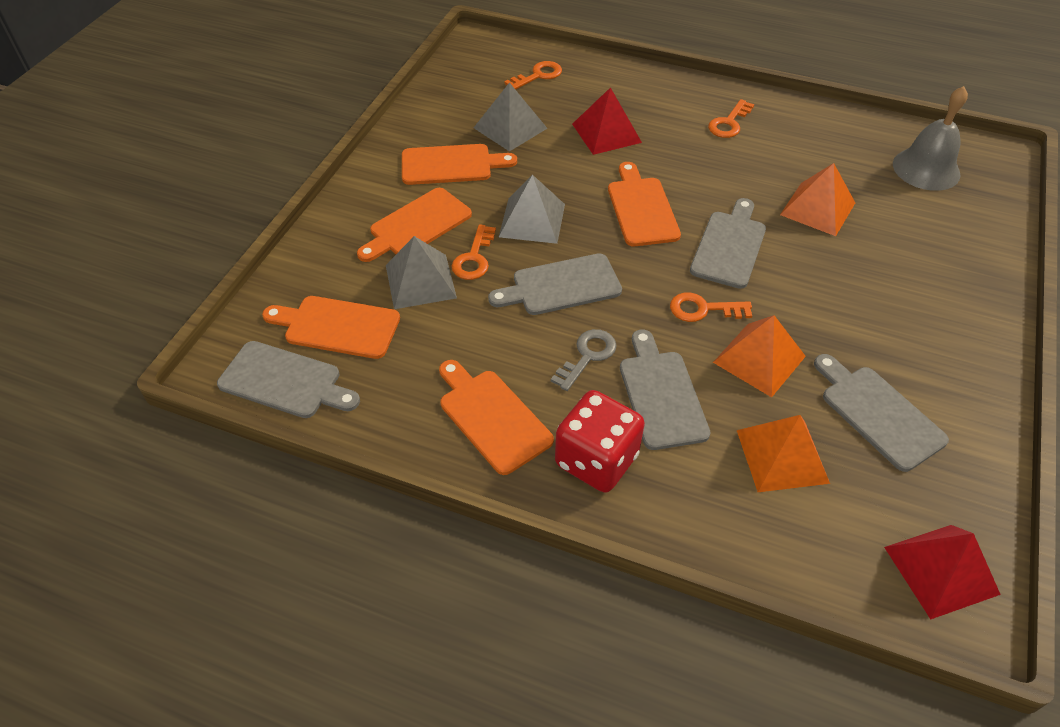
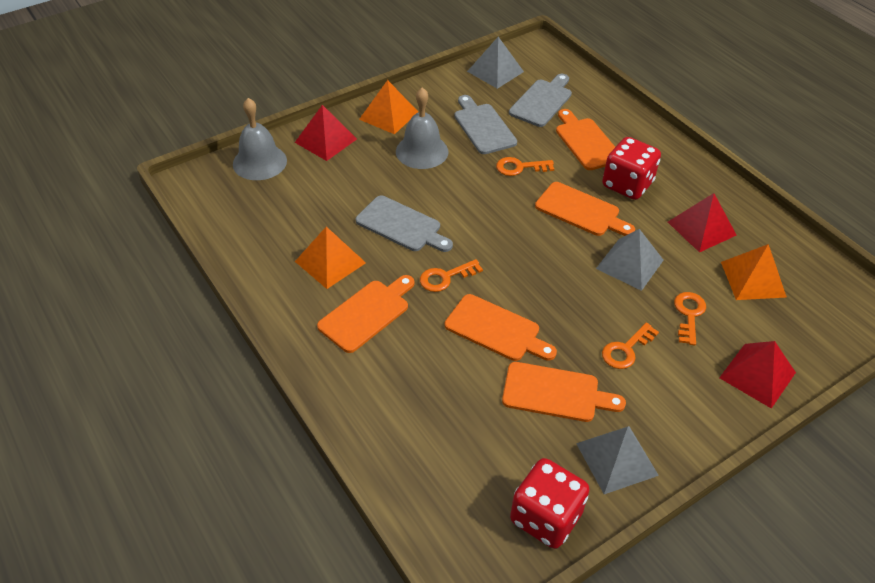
grey bell: 1 -> 2
grey cutting board: 5 -> 3
grey key: 1 -> 0
red dice: 1 -> 2
red pyramid: 2 -> 3

